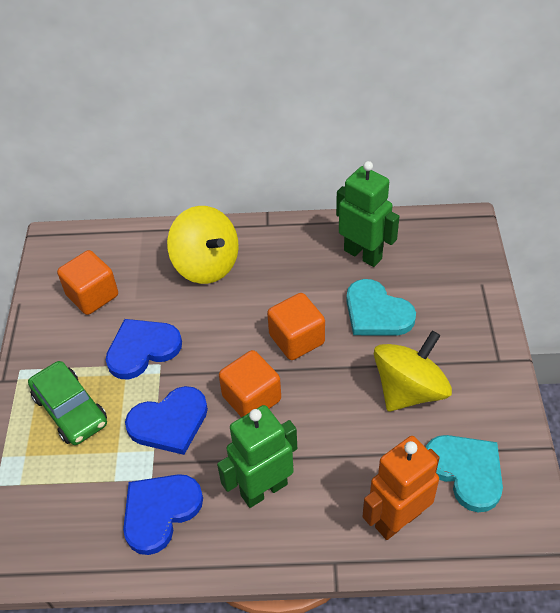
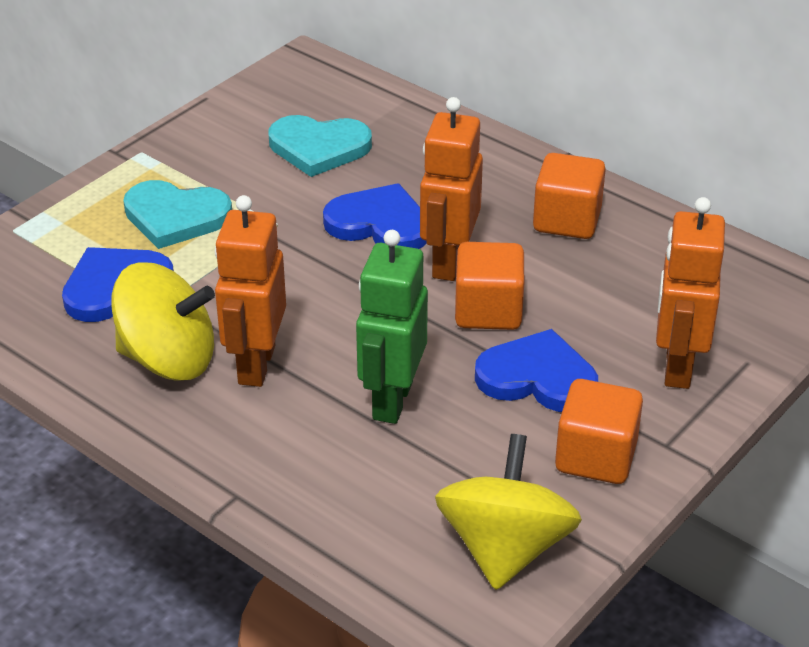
green car: 1 -> 0
green robot: 2 -> 1
orange robot: 1 -> 3

